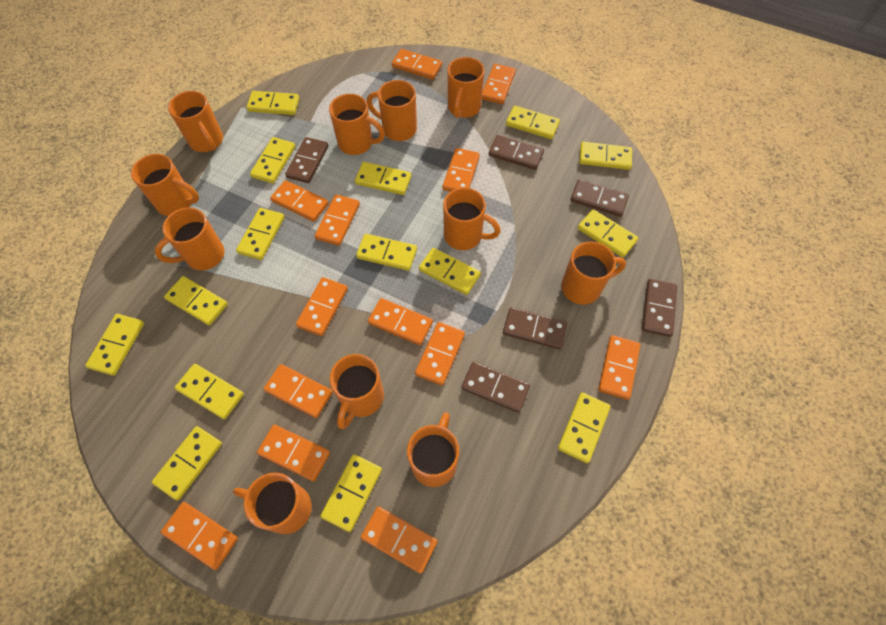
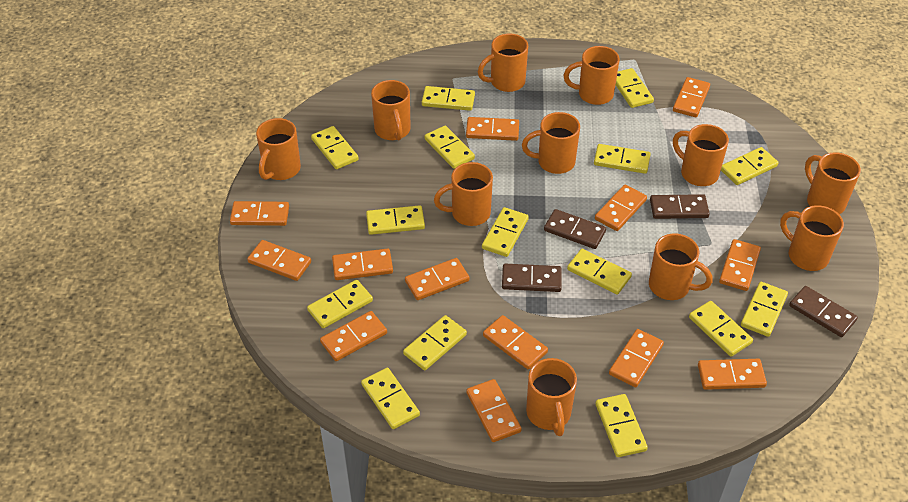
brown domino: 6 -> 4

